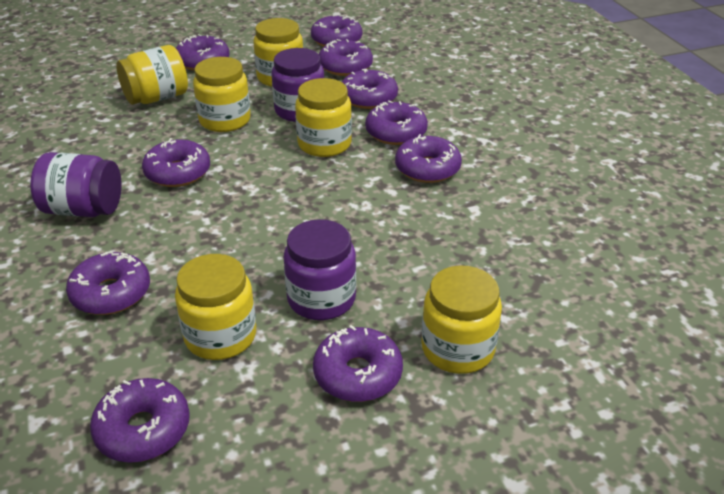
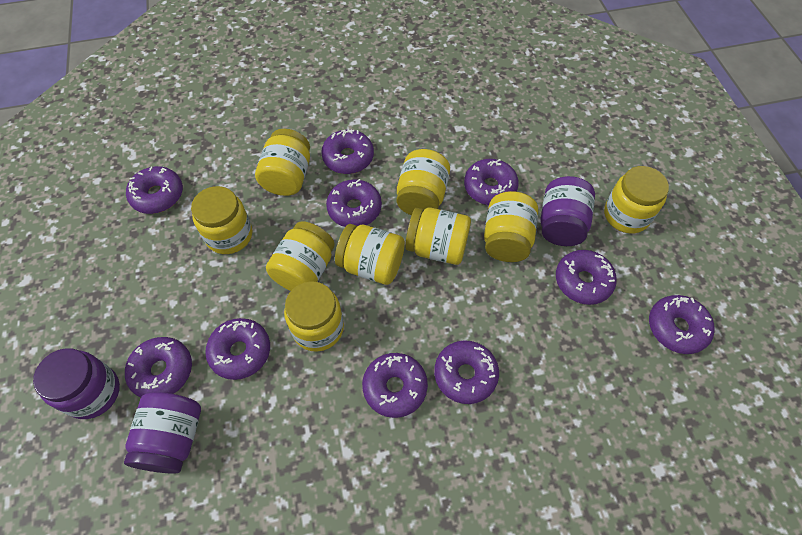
yellow jar: 6 -> 9

